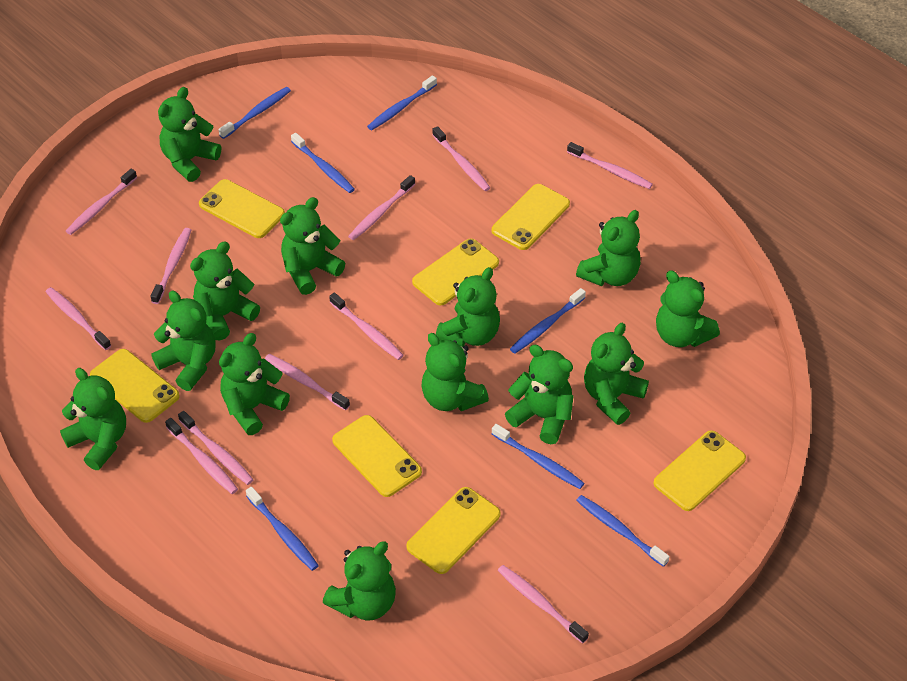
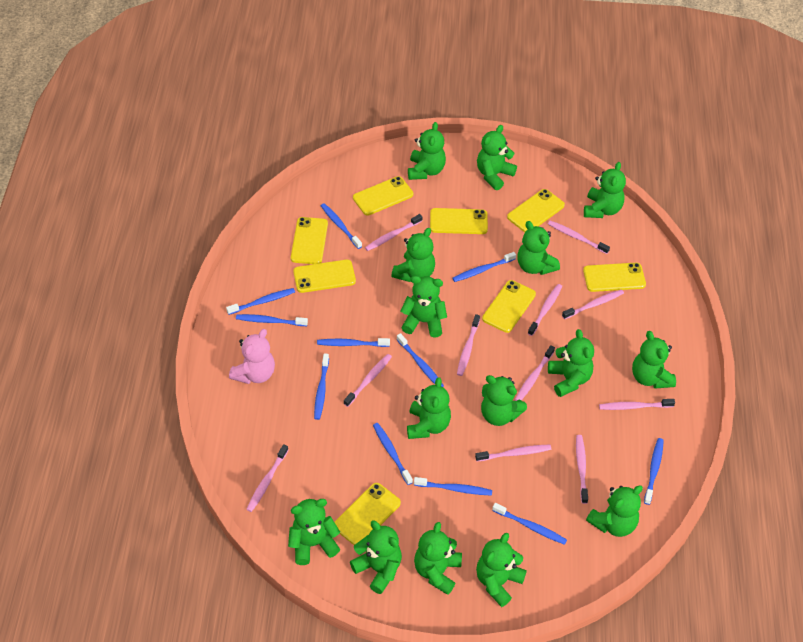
blue toothbrush: 7 -> 11
green teddy bear: 13 -> 15
pink teddy bear: 0 -> 1
yellow phone: 7 -> 8

